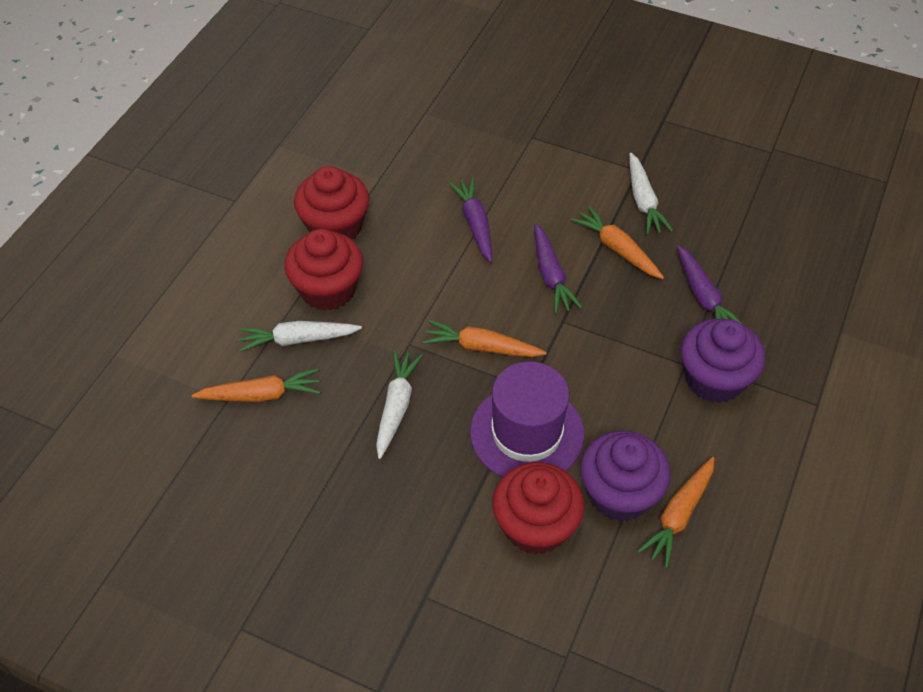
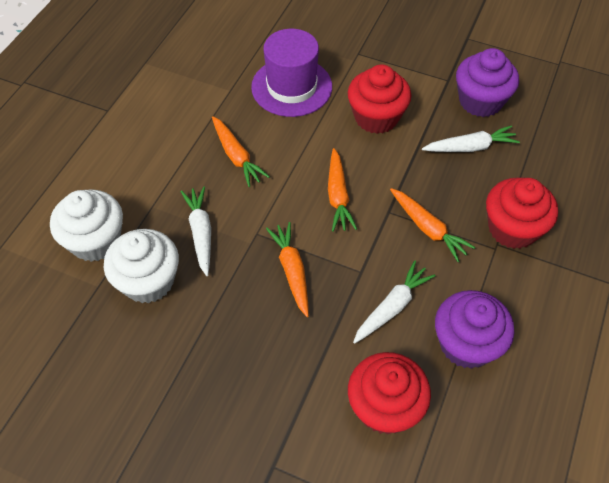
purple carrot: 3 -> 0
white cupcake: 0 -> 2

